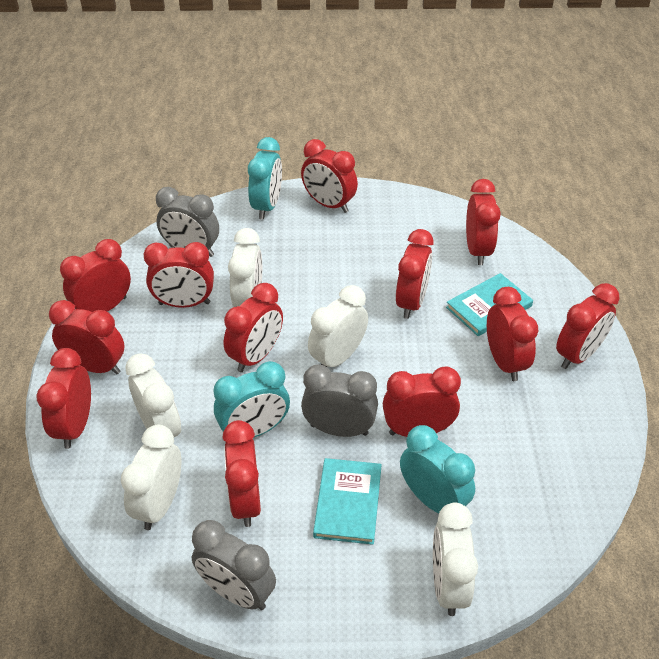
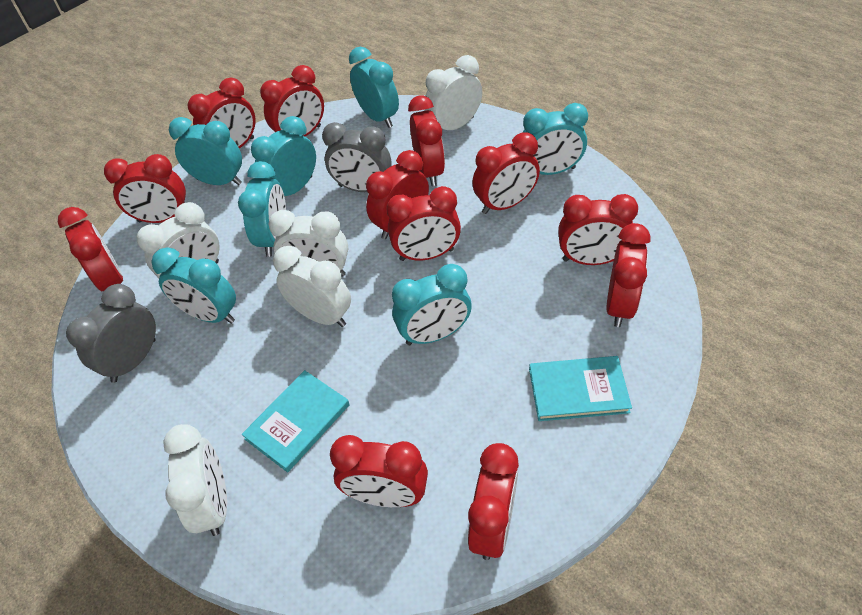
grey clock: 3 -> 2
turquoise clock: 3 -> 7

